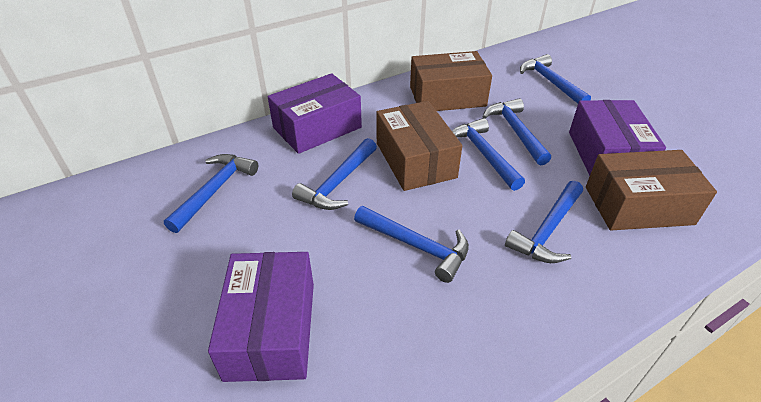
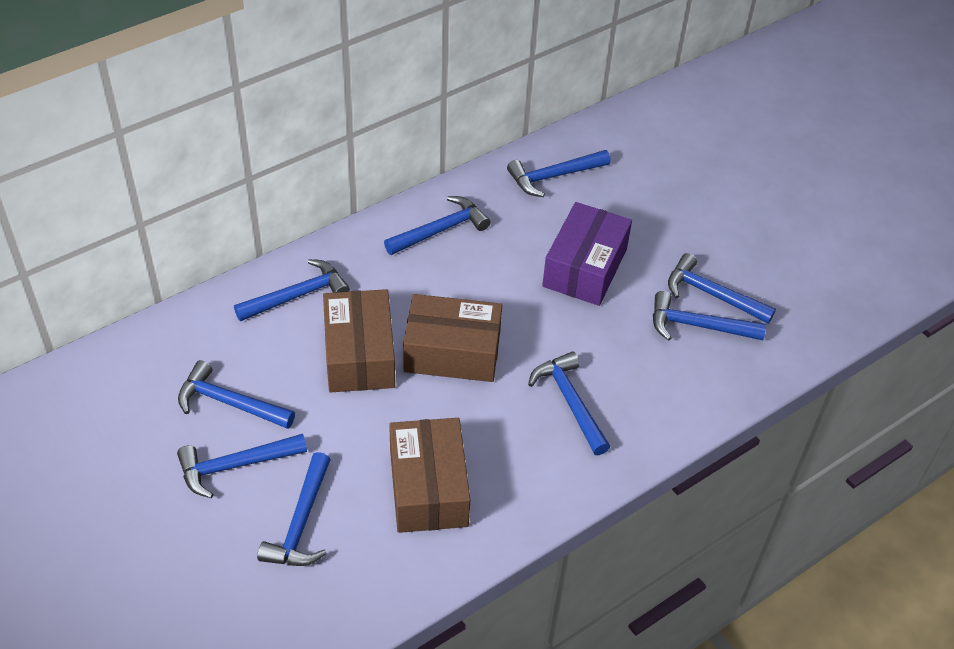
blue hammer: 7 -> 9
purple box: 3 -> 1

